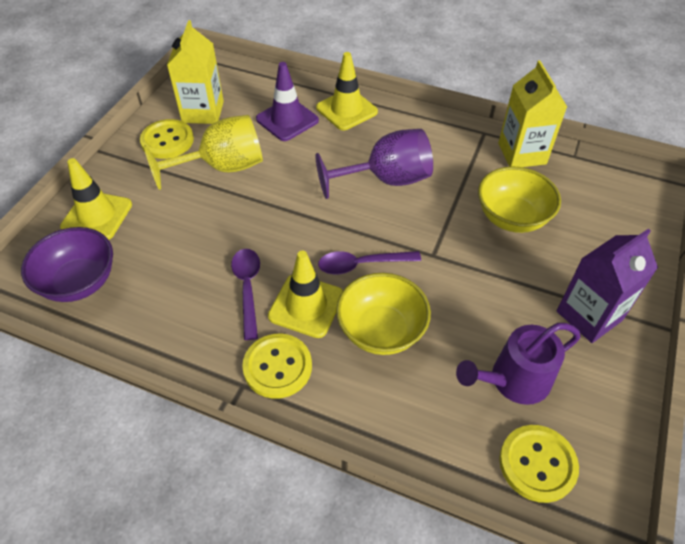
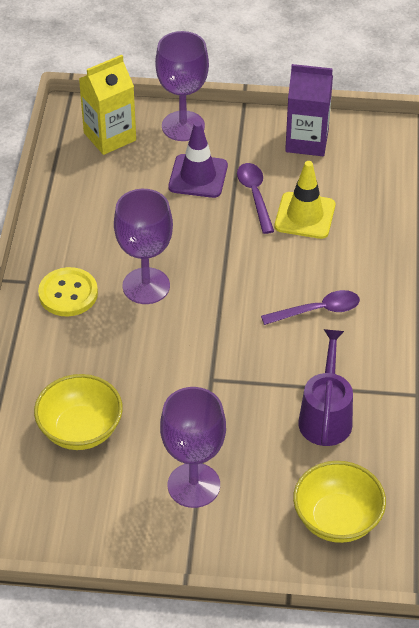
purple bowl: 1 -> 0
purple goblet: 1 -> 3
yellow button: 3 -> 1
yellow carton: 2 -> 1
yellow goblet: 1 -> 0
yellow traffic cone: 3 -> 1

